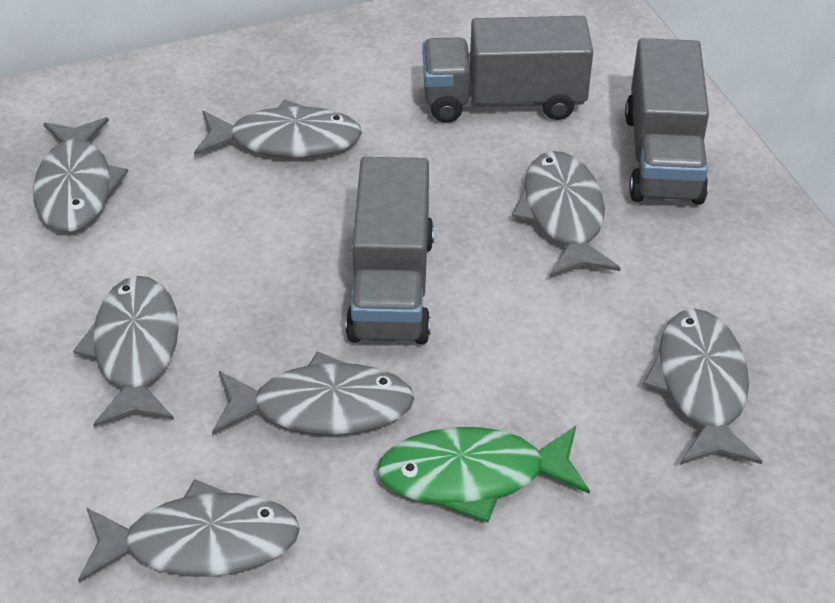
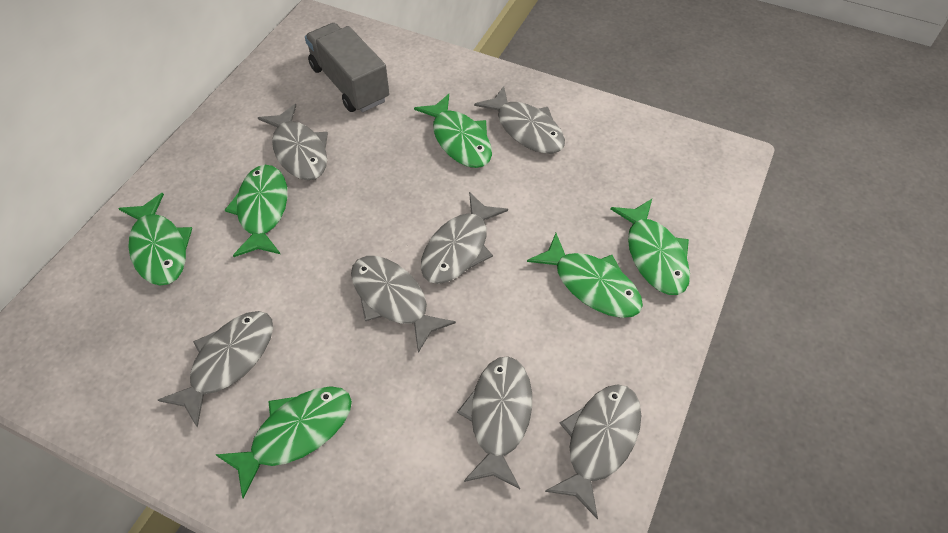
green fish: 1 -> 6
grey truck: 3 -> 1

